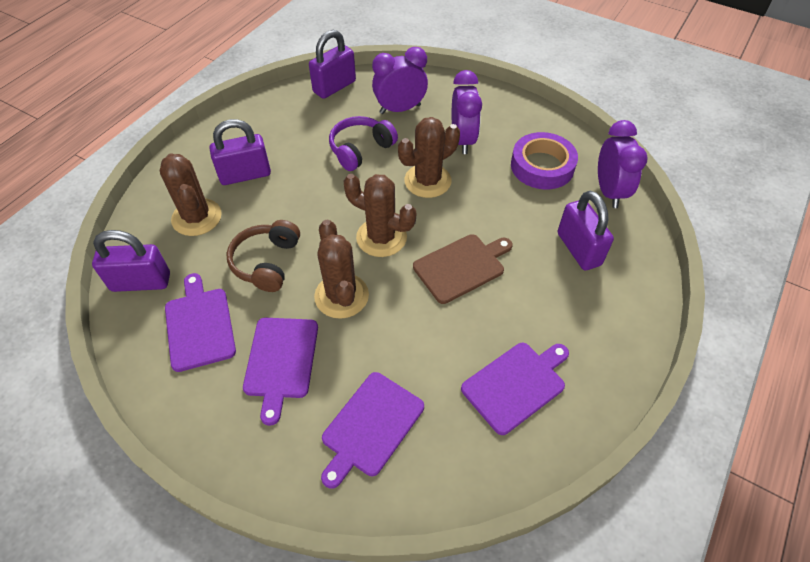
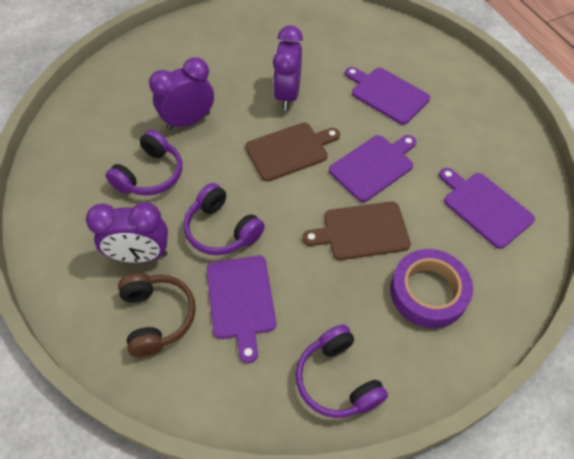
brown cactus: 4 -> 0
brown cutting board: 1 -> 2
purple headphones: 1 -> 3
purple padlock: 4 -> 0

